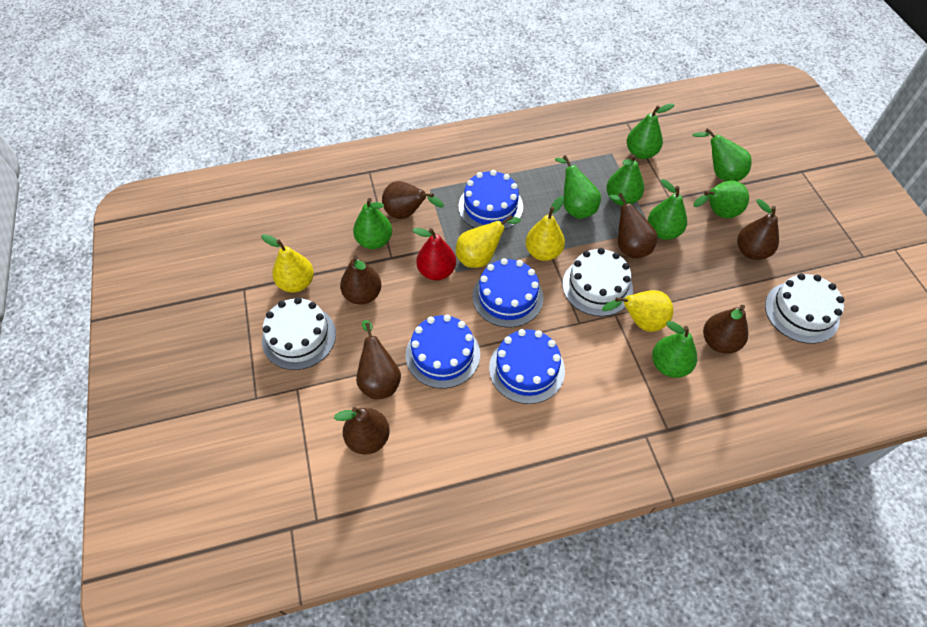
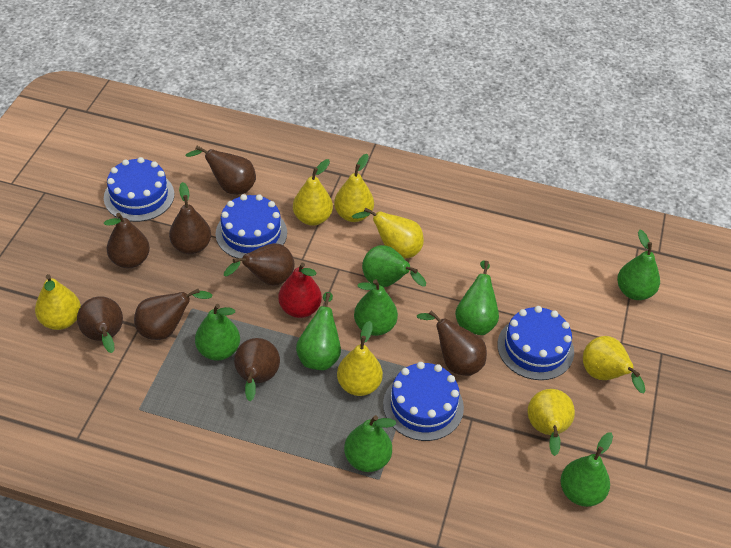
brown pear: 7 -> 8
white cake: 3 -> 0
yellow pear: 4 -> 7

